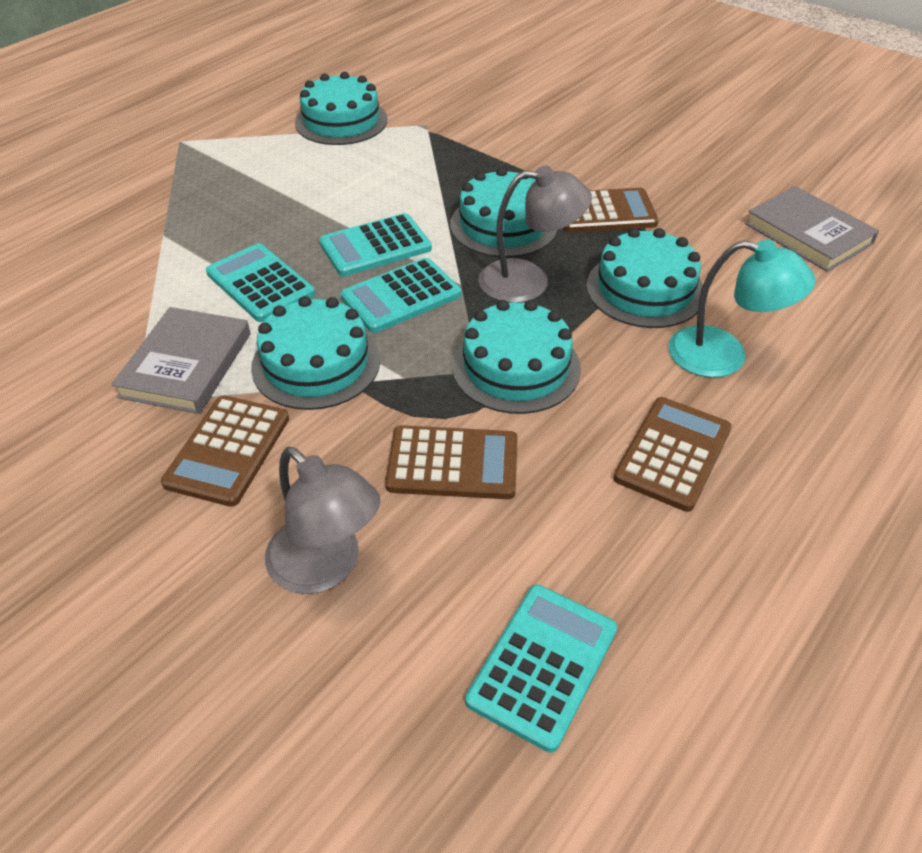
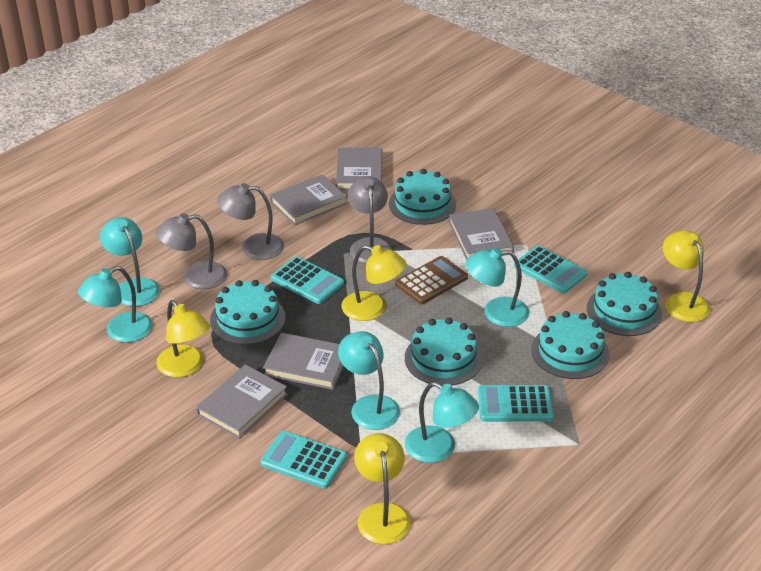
brown calculator: 4 -> 1
grey book: 2 -> 5
grey lamp: 2 -> 3
turquoise lamp: 1 -> 5
yellow lamp: 0 -> 4

